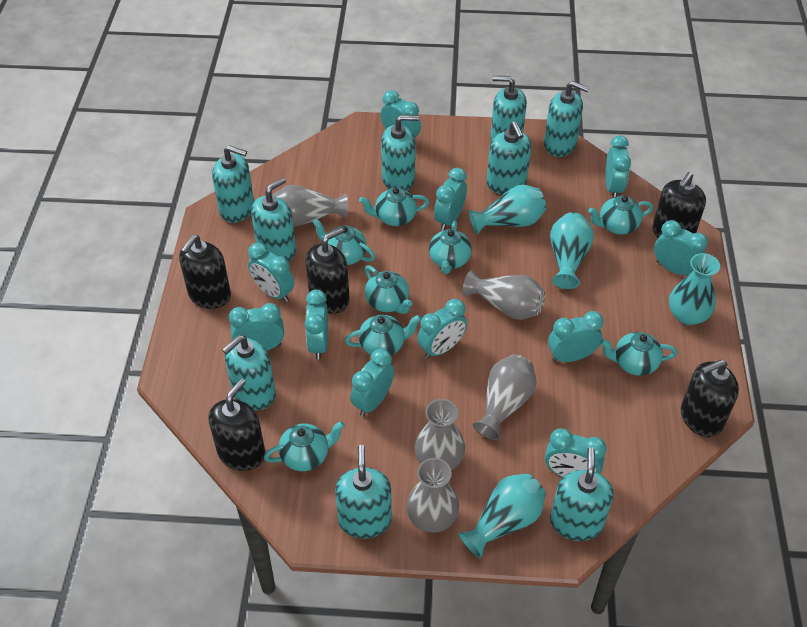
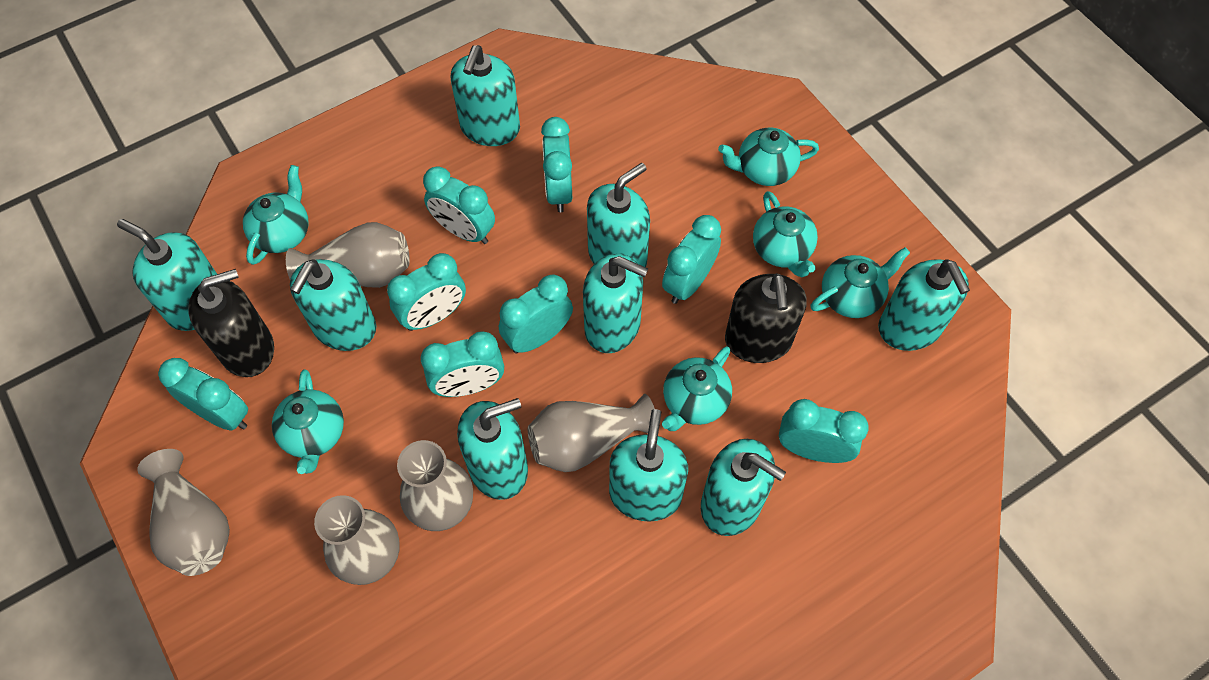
black soap dispenser: 5 -> 2
turquoise clock: 11 -> 8
turquoise teapot: 8 -> 6
turquoise vase: 4 -> 0

